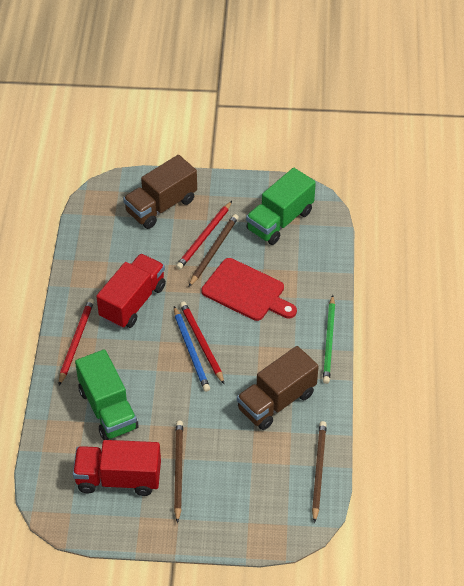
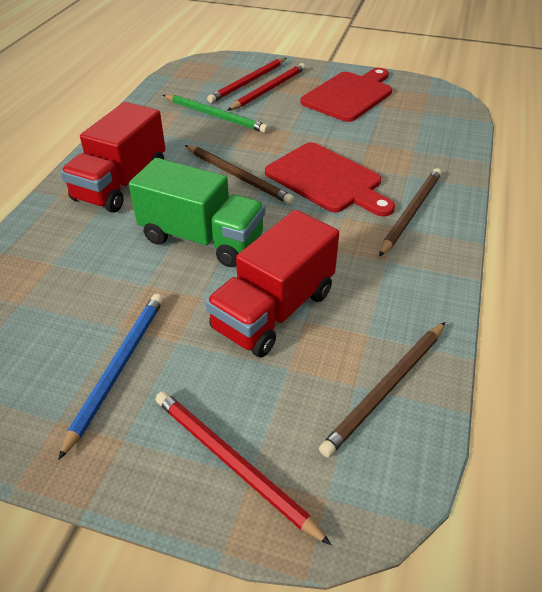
brown truck: 2 -> 0
green truck: 2 -> 1
red cutting board: 1 -> 2

